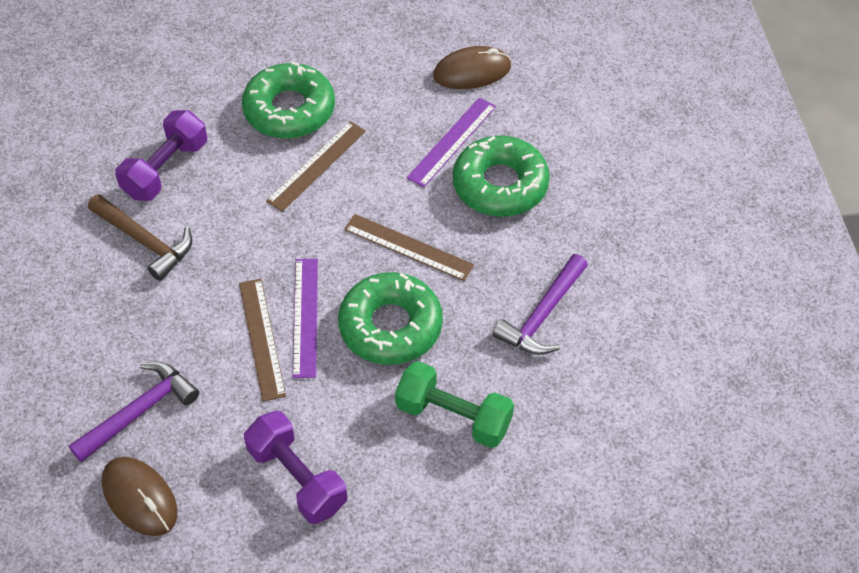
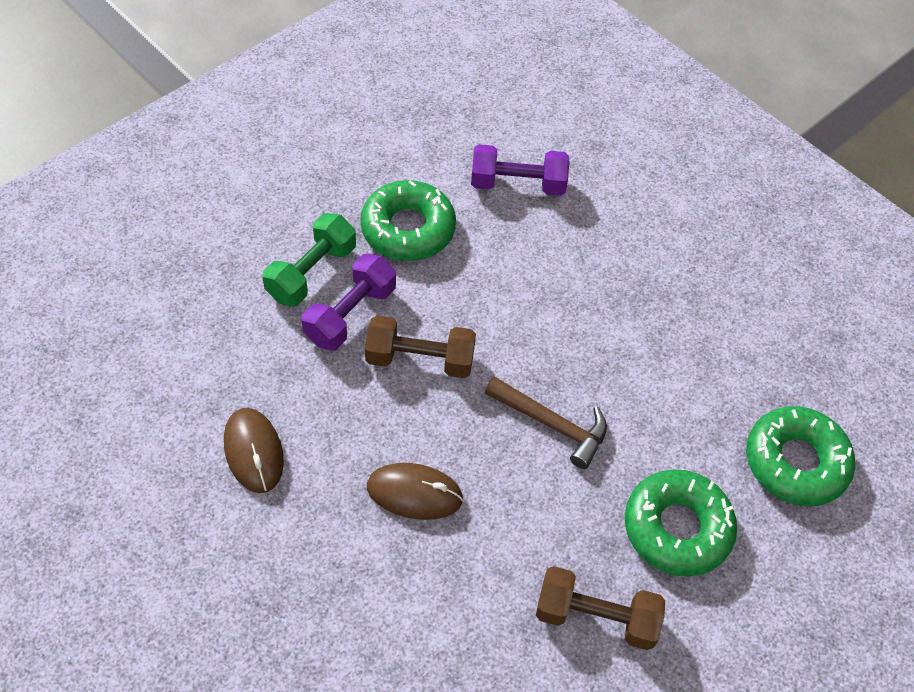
brown dumbbell: 0 -> 2
brown ruler: 3 -> 0
purple hammer: 2 -> 0
purple ruler: 2 -> 0

